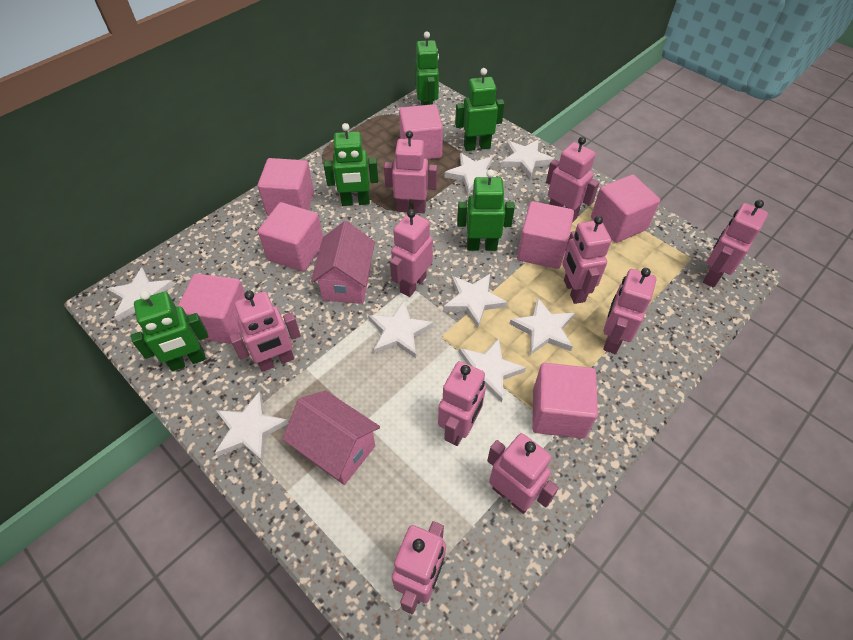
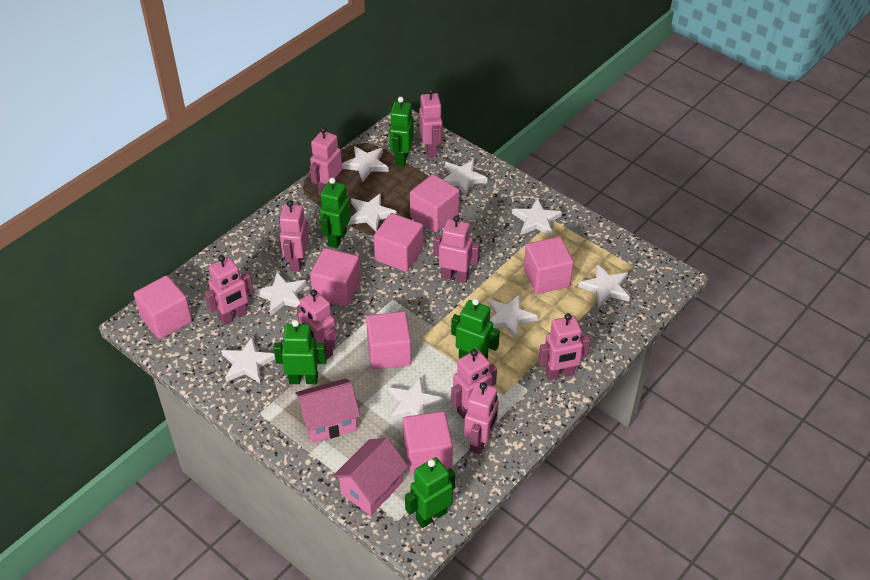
pink robot: 10 -> 9
white star: 8 -> 9

